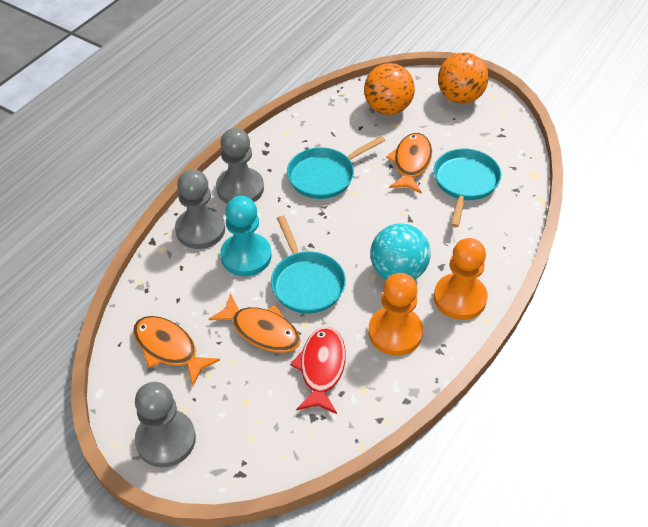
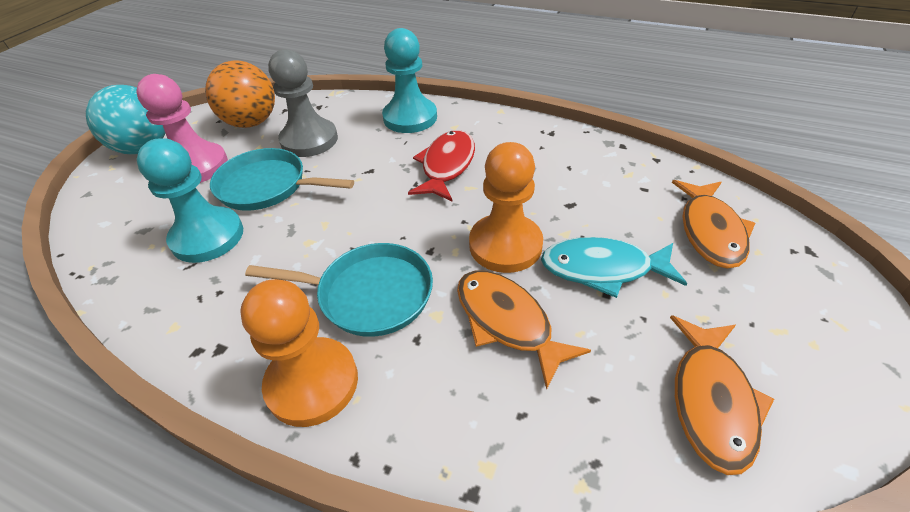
grey pawn: 3 -> 1
orange ball: 2 -> 1
pink pawn: 0 -> 1
turquoise fish: 0 -> 1
turquoise pan: 3 -> 2
turquoise pawn: 1 -> 2

